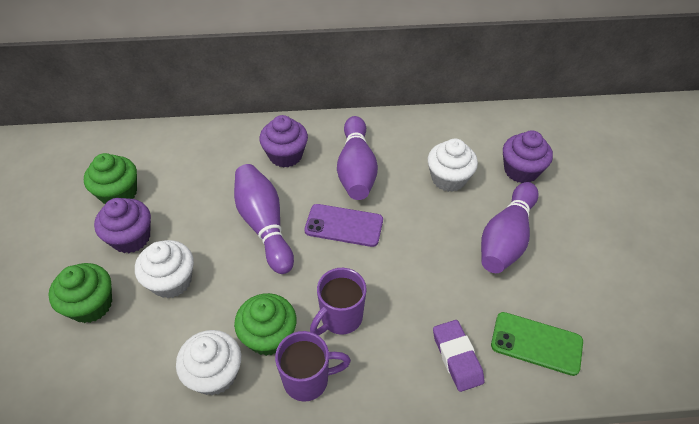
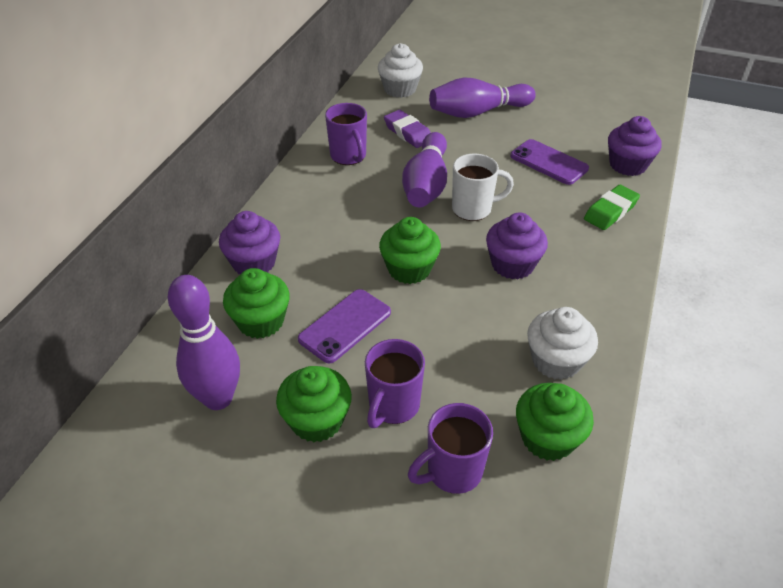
green cupcake: 3 -> 4
green eraser: 0 -> 1
green phone: 1 -> 0
purple mug: 2 -> 3
purple phone: 1 -> 2
white cupcake: 3 -> 2
white mug: 0 -> 1

